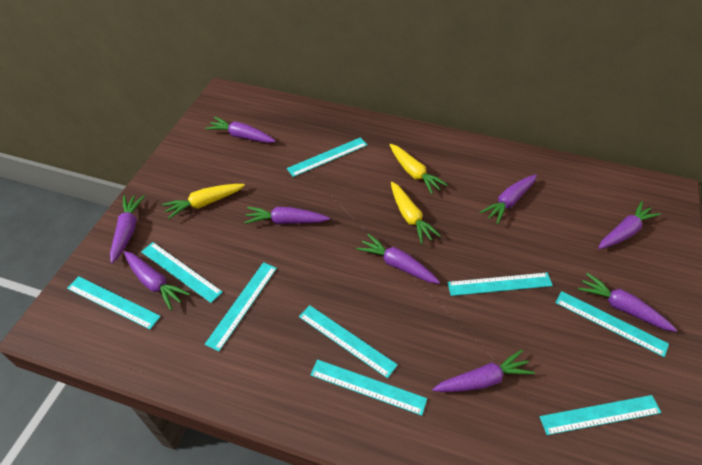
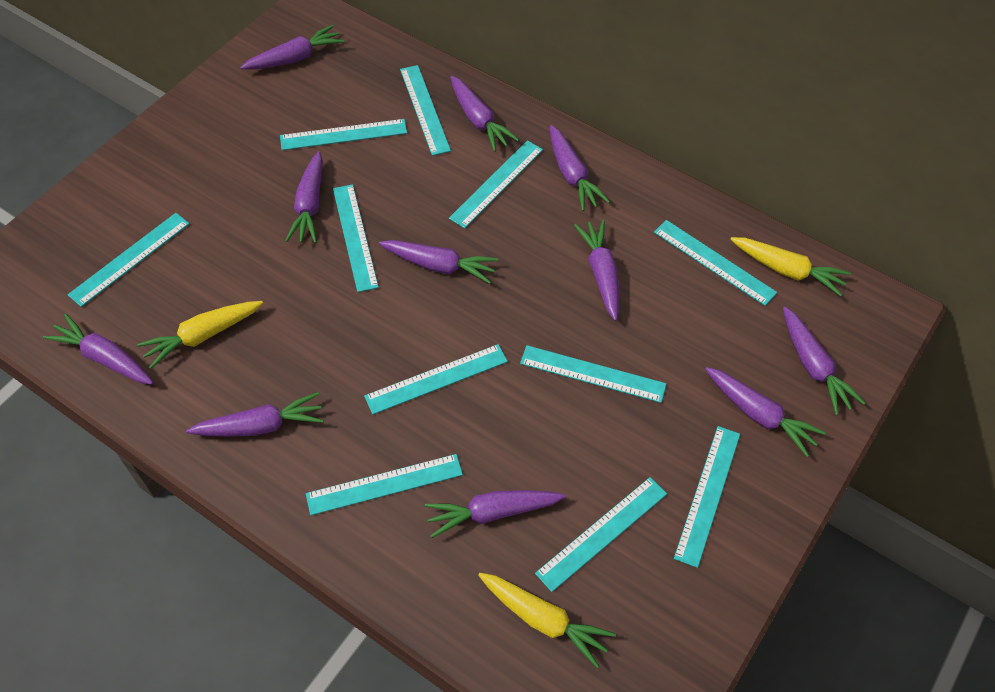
purple carrot: 9 -> 11
turquoise ruler: 9 -> 11

